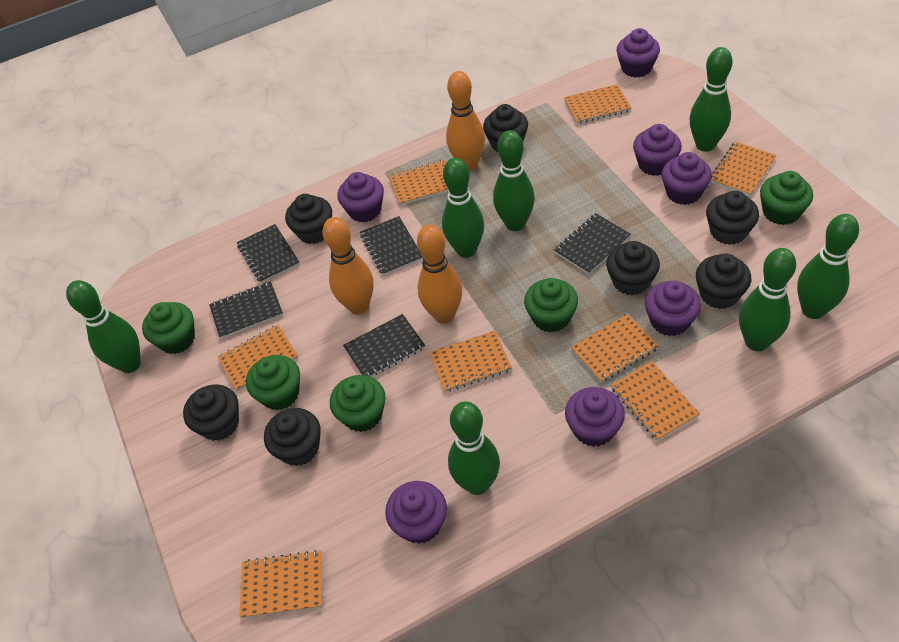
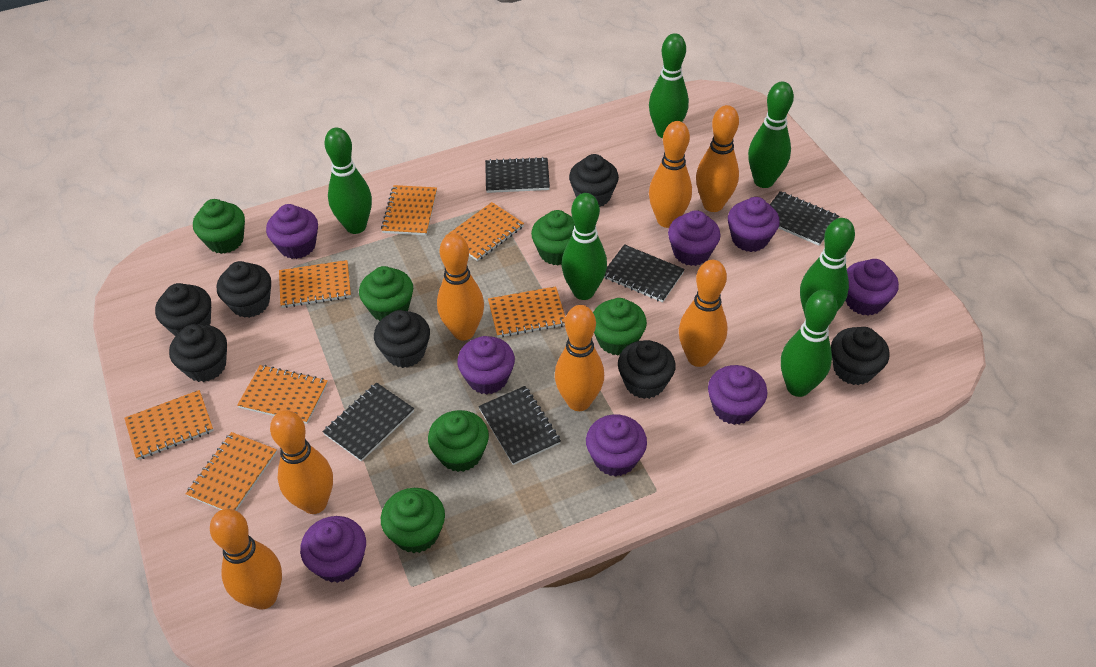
green bowling pin: 7 -> 6
green cupcake: 5 -> 6
orange bowling pin: 3 -> 7
orange notebook: 8 -> 7
purple cupcake: 7 -> 8

